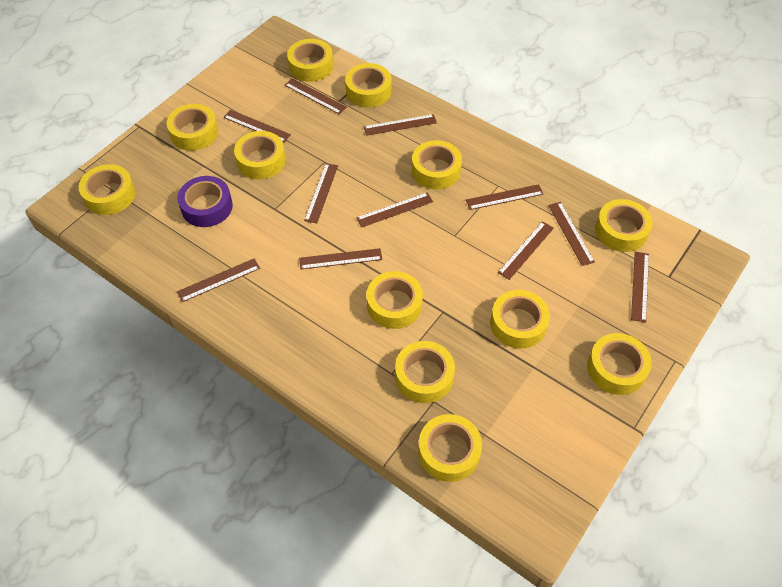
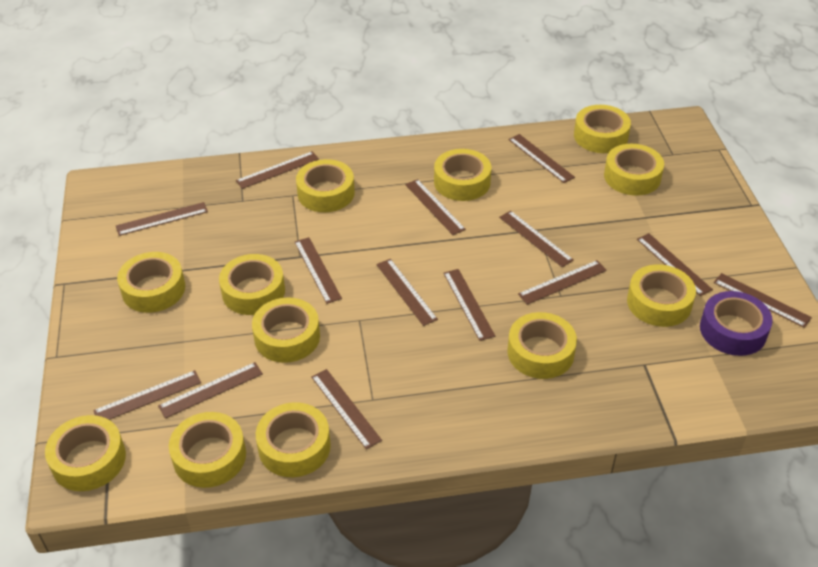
brown ruler: 11 -> 14

